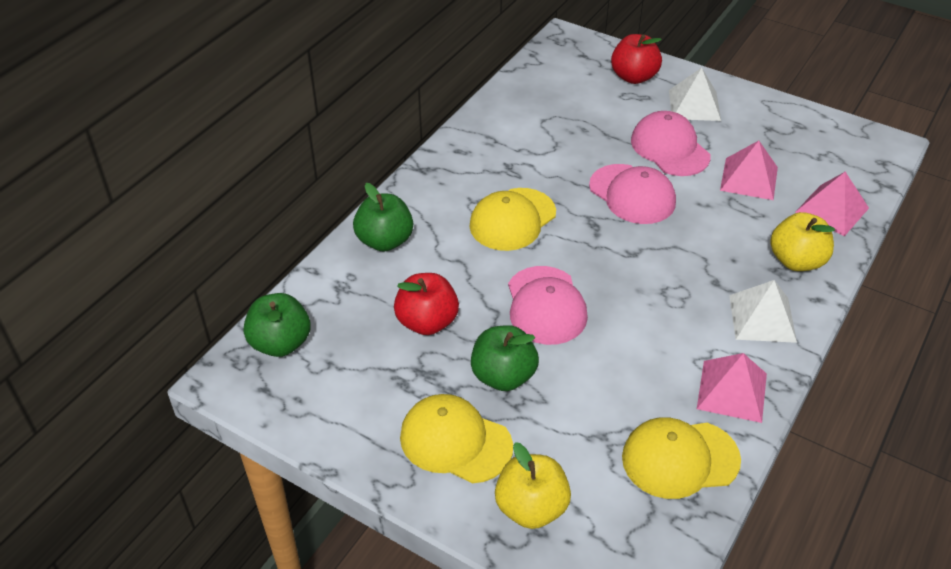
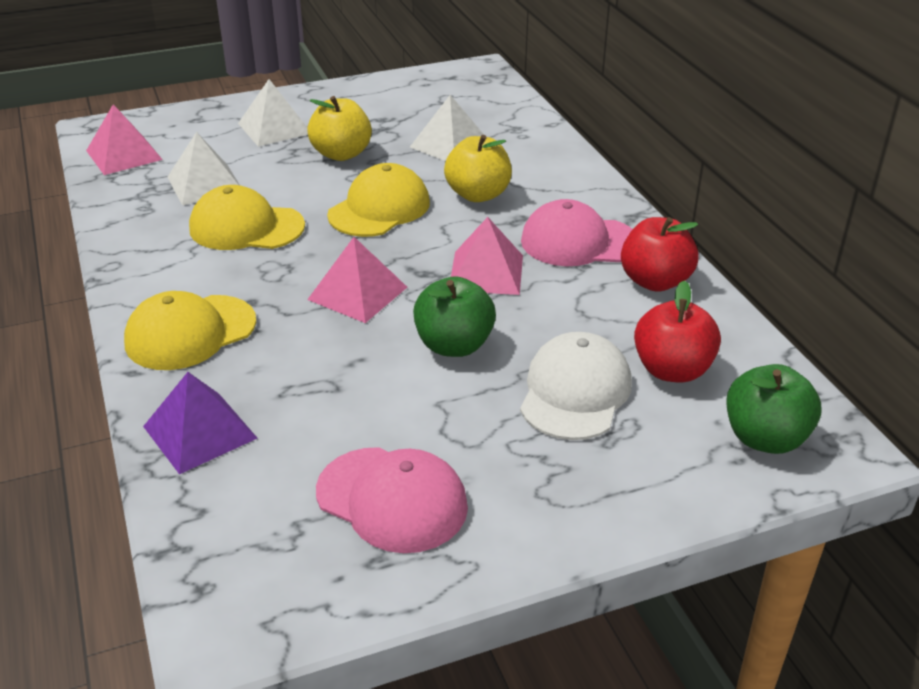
green apple: 3 -> 2
pink cap: 3 -> 2
purple pyramid: 0 -> 1
white cap: 0 -> 1
white pyramid: 2 -> 3

